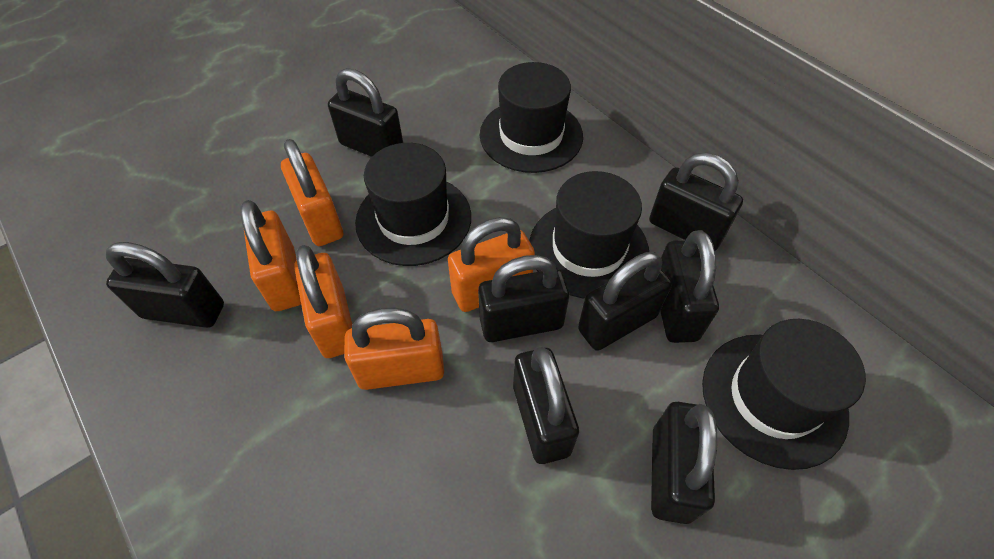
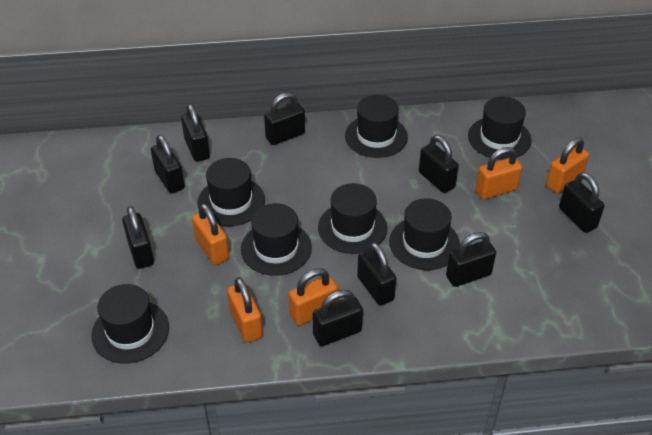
black hat: 4 -> 7
black padlock: 8 -> 9

